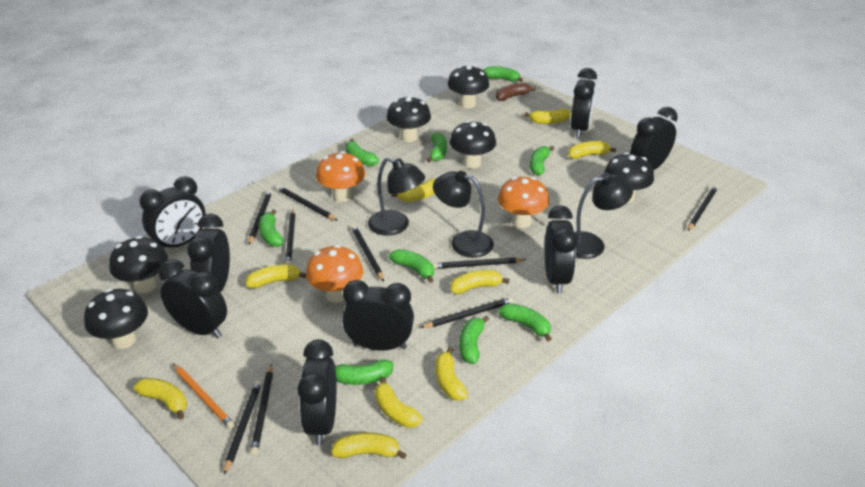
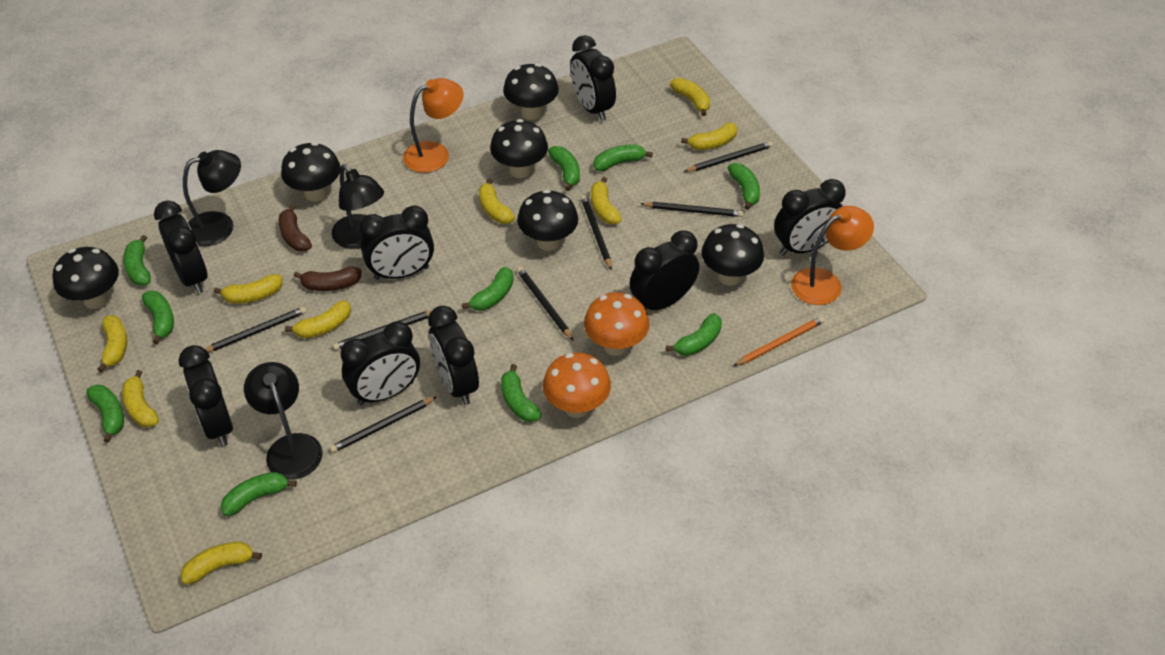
black pencil: 9 -> 7
brown banana: 1 -> 2
green banana: 9 -> 10
orange lamp: 0 -> 2
orange mushroom: 3 -> 2

